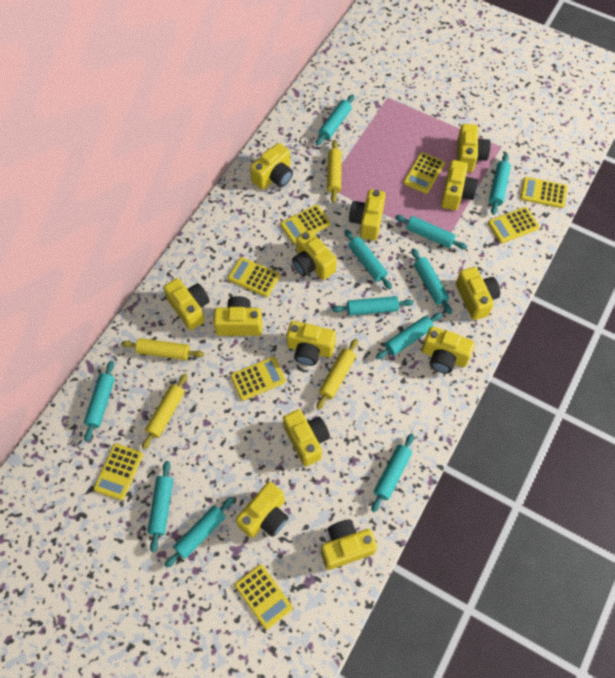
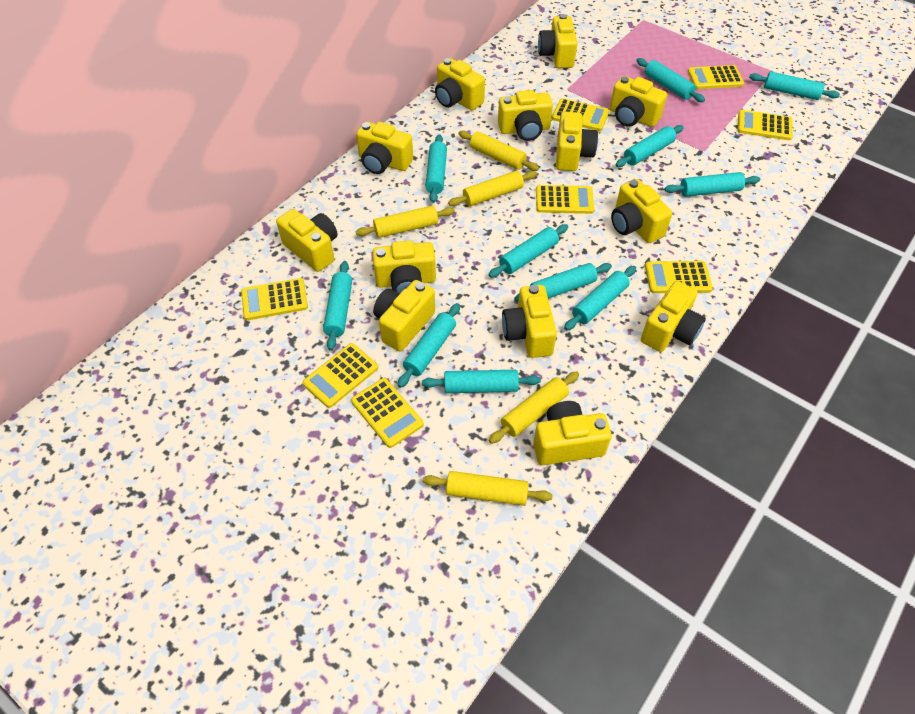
yellow rolling pin: 4 -> 5

